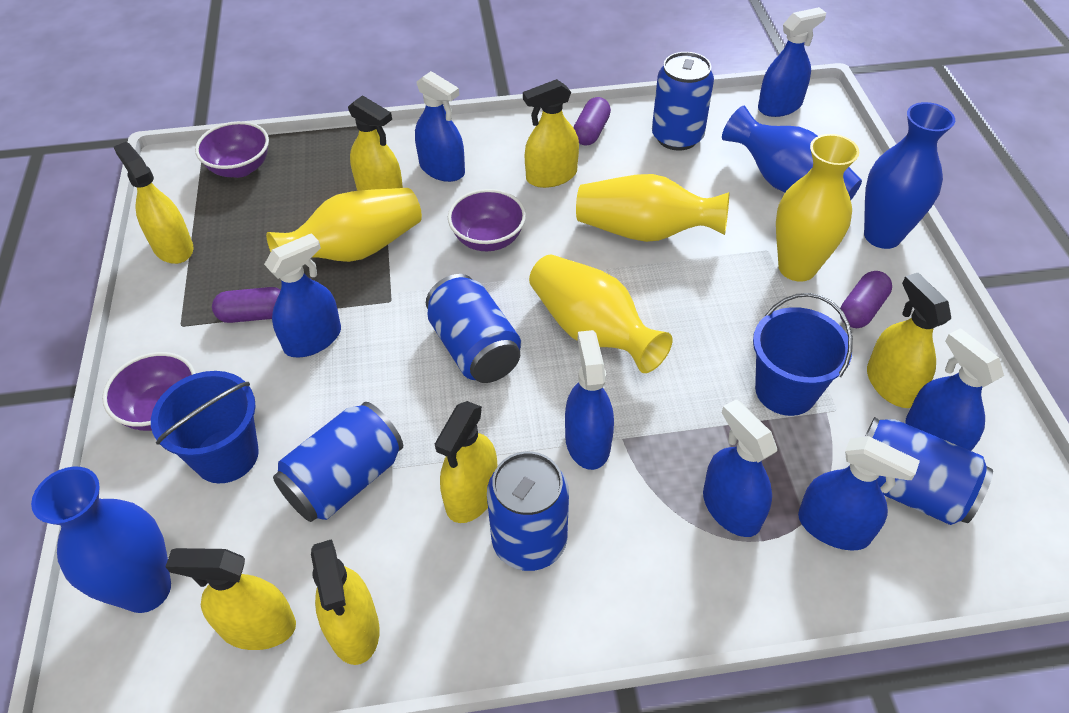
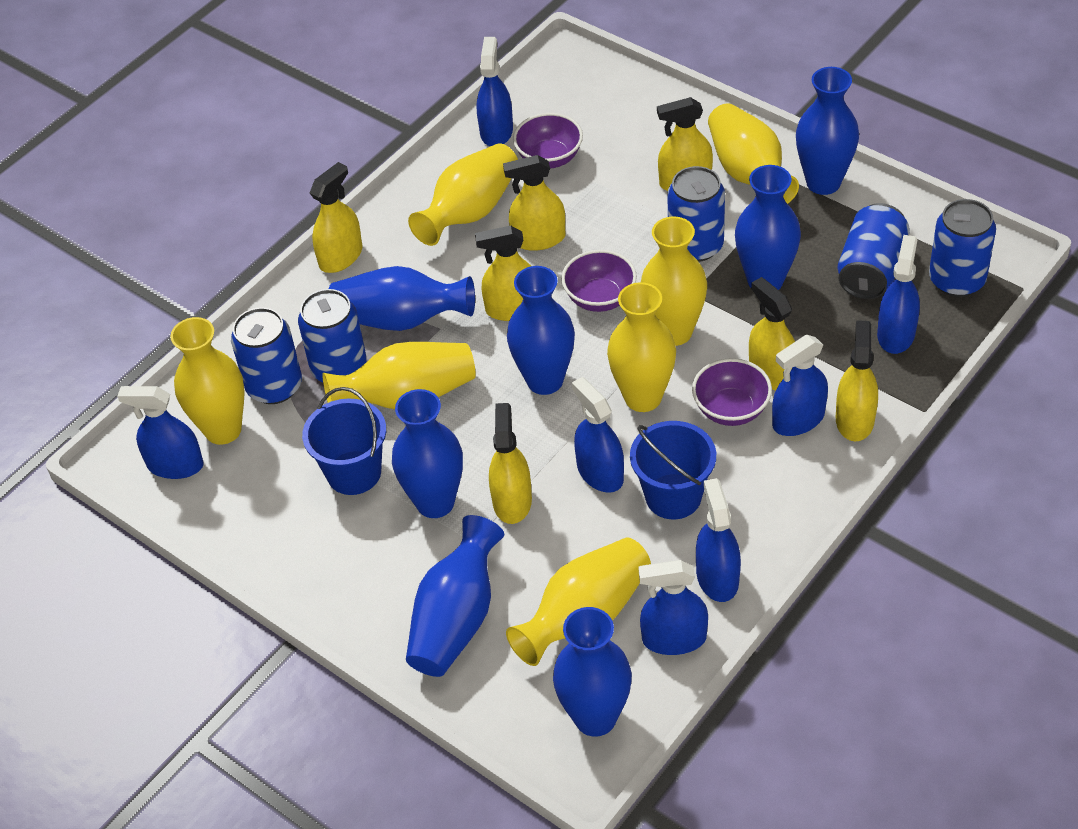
blue vase: 3 -> 7
purple capsule: 3 -> 0
yellow vase: 4 -> 7

